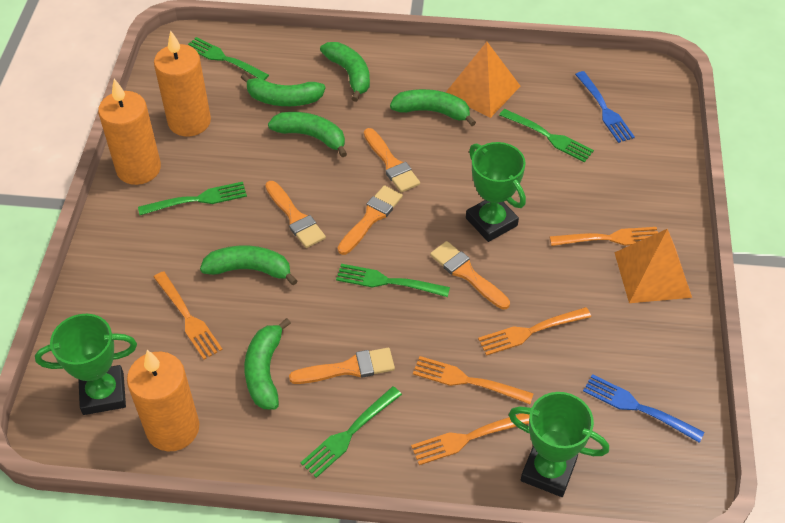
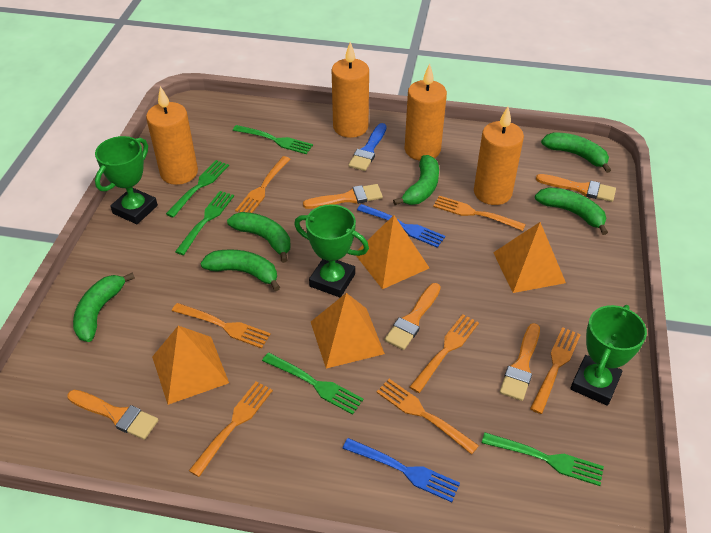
blue brush: 0 -> 1
orange candle: 3 -> 4
orange fork: 5 -> 7
orange pyramid: 2 -> 4

